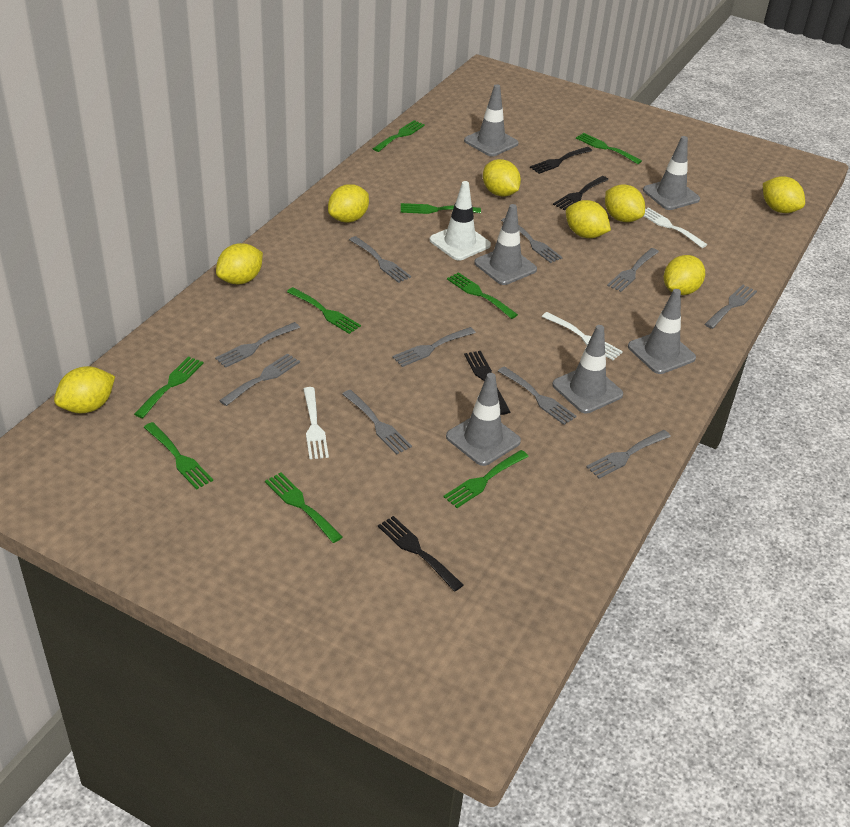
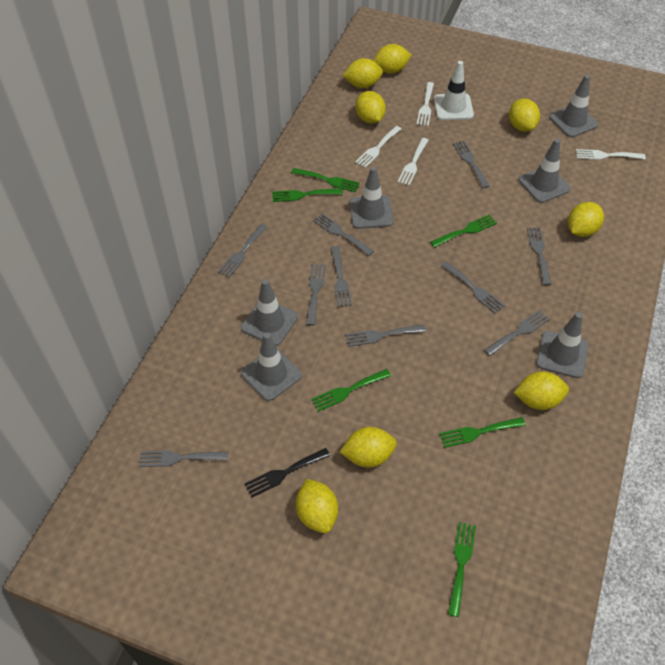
black fork: 4 -> 1
green fork: 9 -> 6
white fork: 3 -> 4

